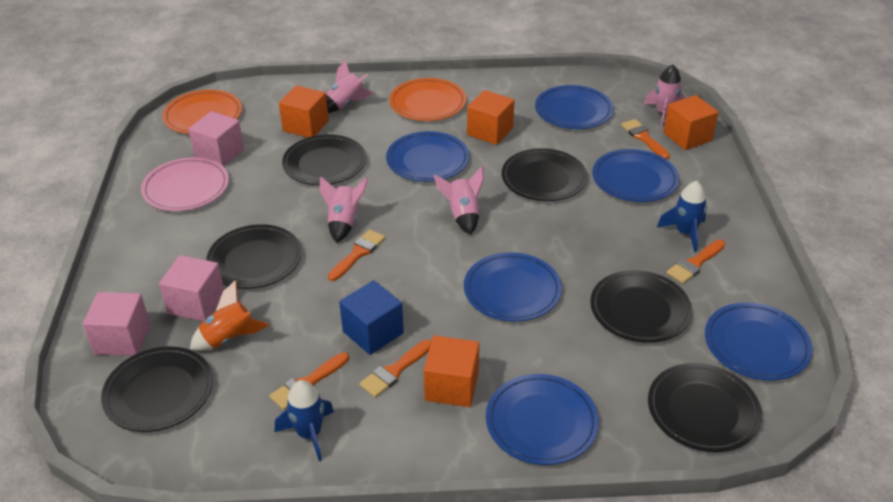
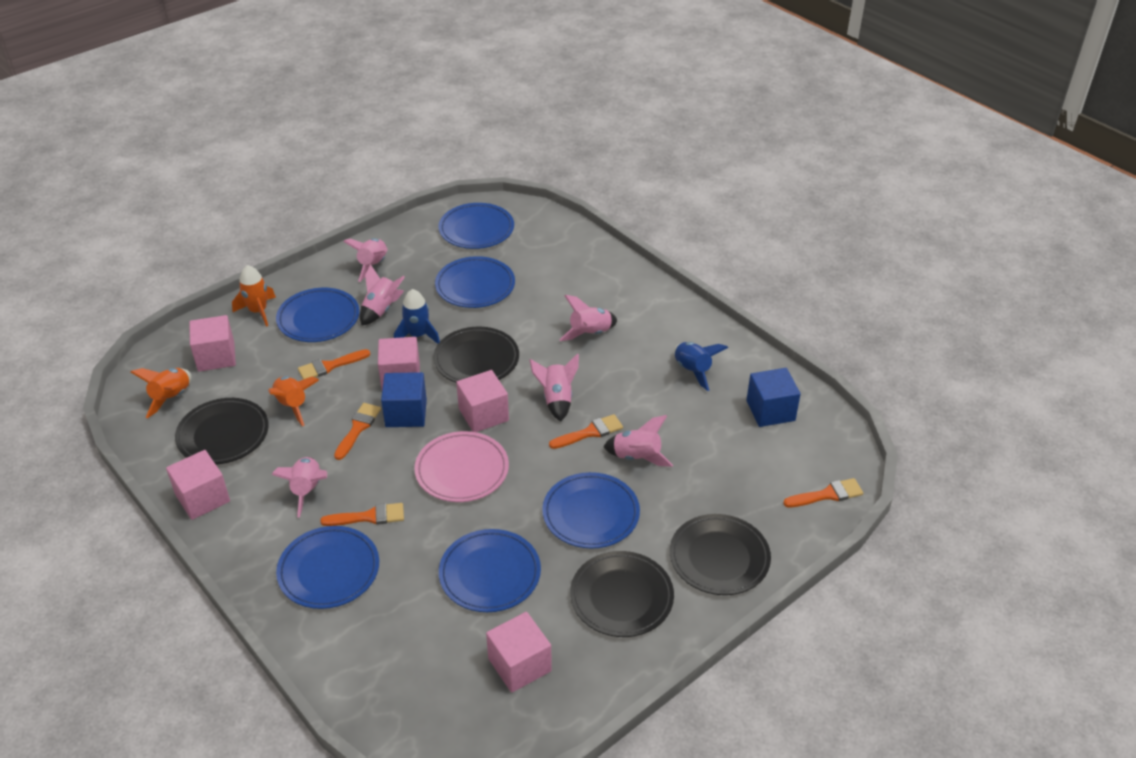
black plate: 6 -> 4
blue cube: 1 -> 2
orange cube: 4 -> 0
orange plate: 2 -> 0
orange rocket: 1 -> 3
pink cube: 3 -> 5
pink rocket: 4 -> 6

